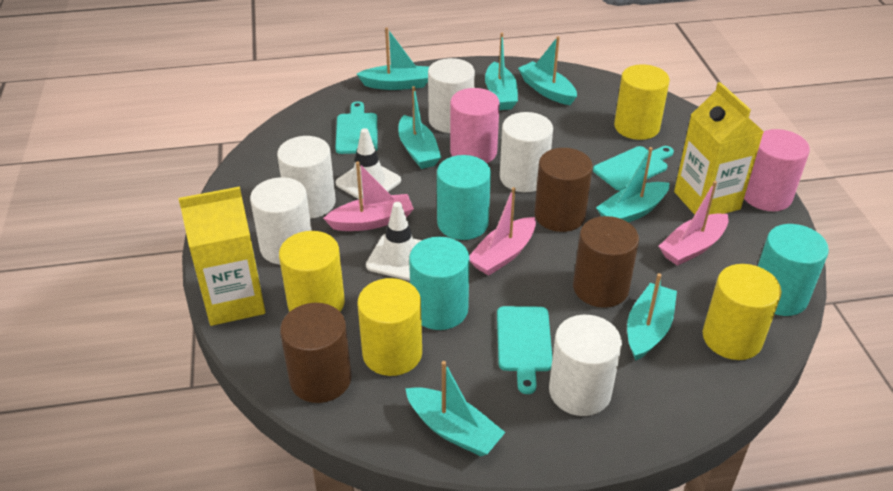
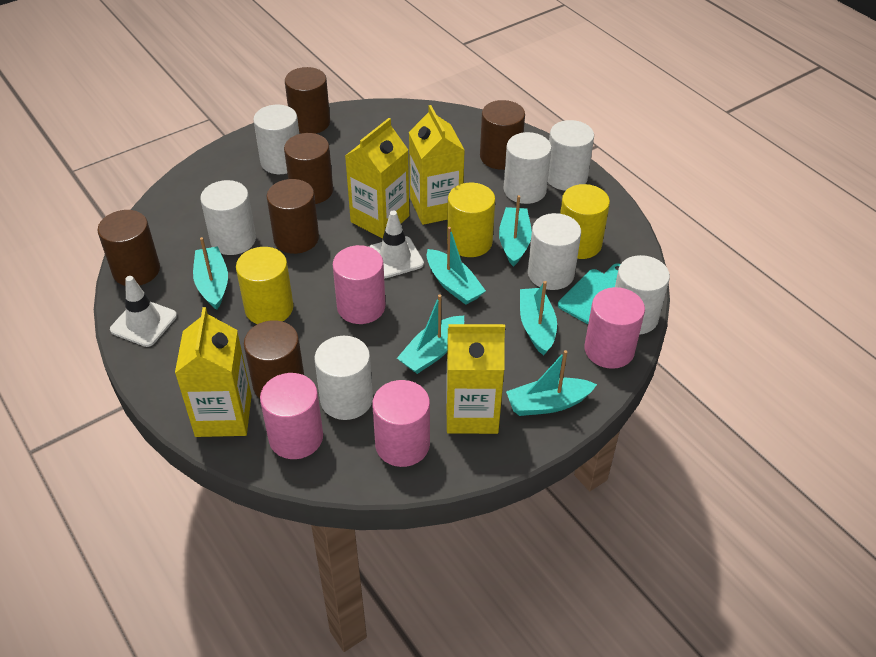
brown cylinder: 3 -> 6
pink boat: 3 -> 0
pink cylinder: 2 -> 4
turquoise boat: 7 -> 6
turquoise cutting board: 3 -> 1
turquoise cylinder: 3 -> 0
white cylinder: 5 -> 7
yellow carton: 2 -> 4
yellow cylinder: 4 -> 3

